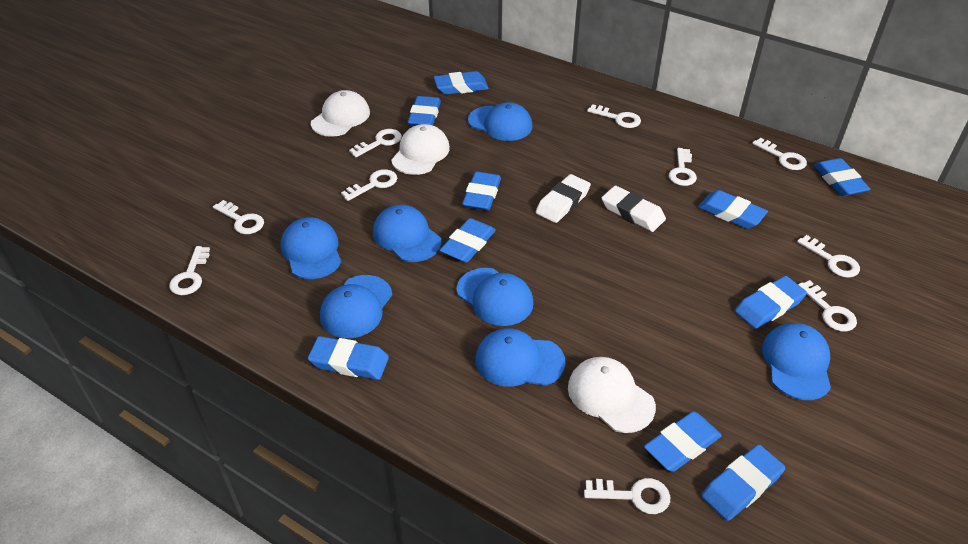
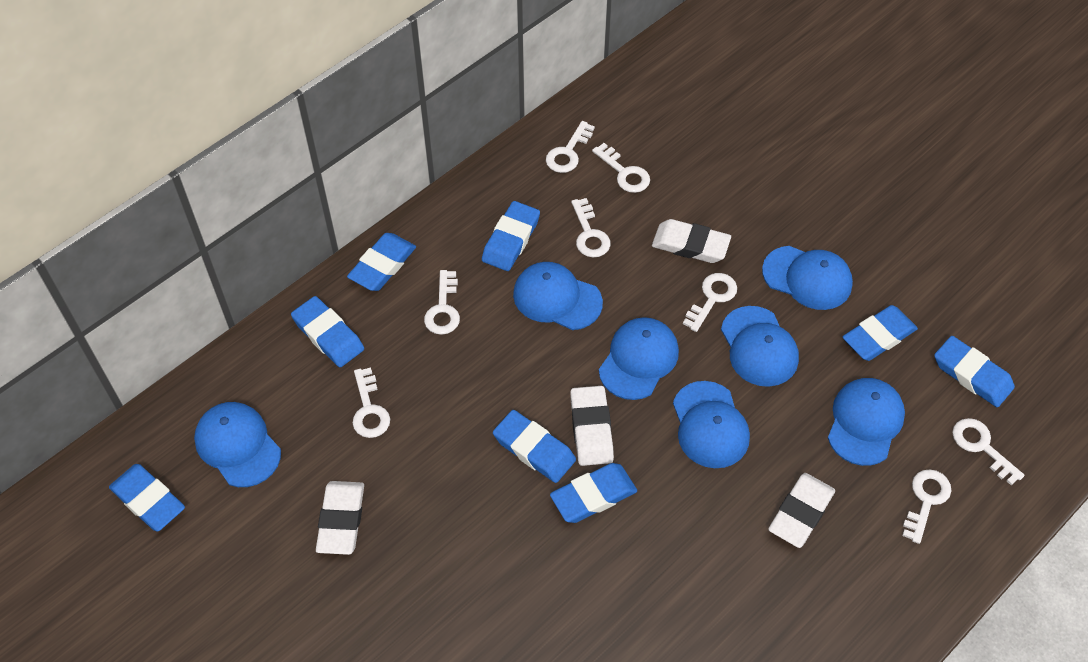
blue eraser: 10 -> 8
white cap: 3 -> 0
white eraser: 2 -> 4
white key: 10 -> 8

